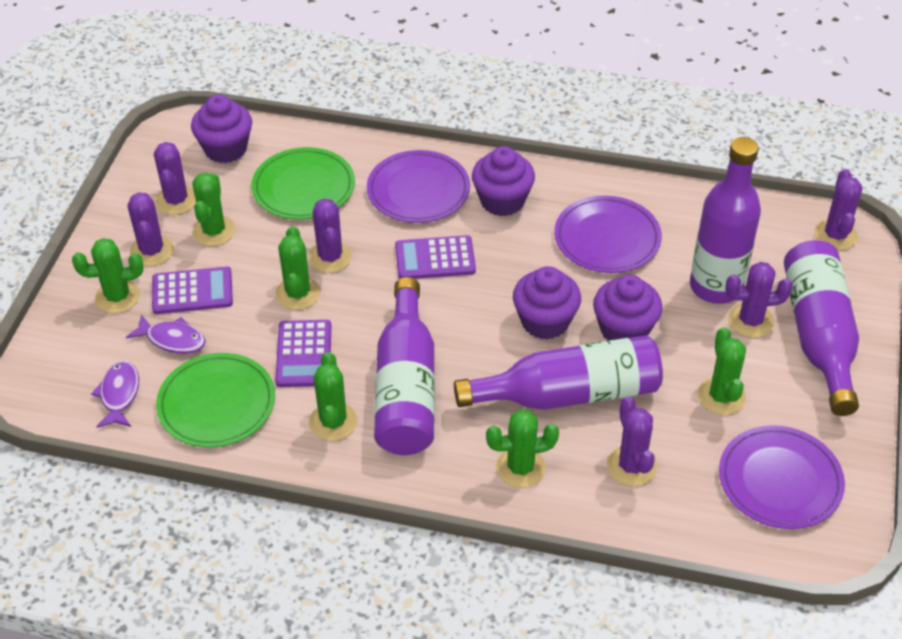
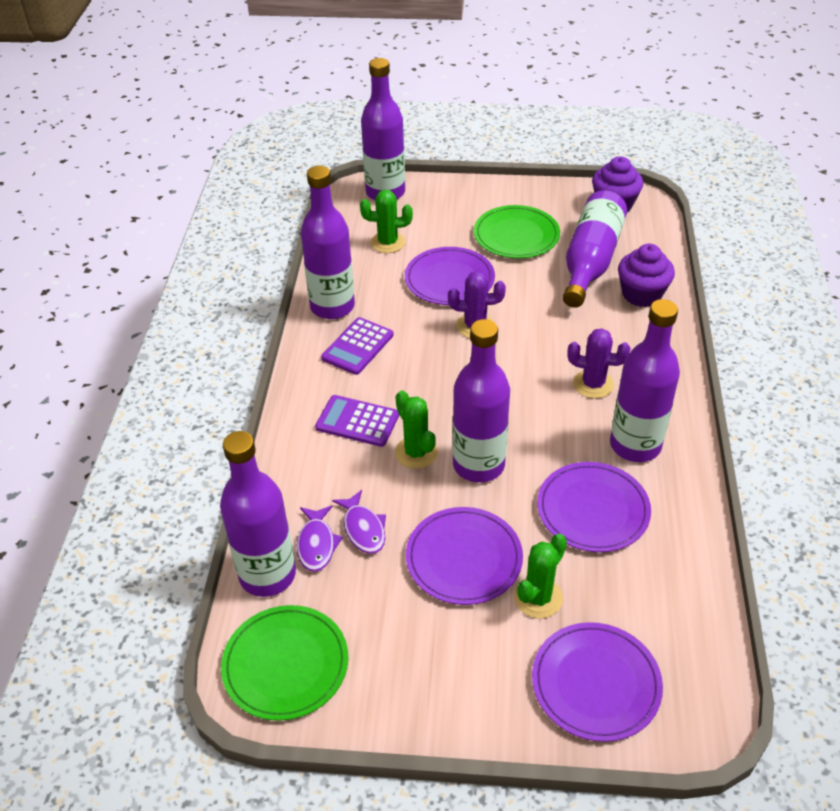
green cactus: 6 -> 3
purple bottle: 4 -> 6
purple cactus: 6 -> 2
purple calculator: 3 -> 2
purple cupcake: 4 -> 2
purple plate: 3 -> 4

